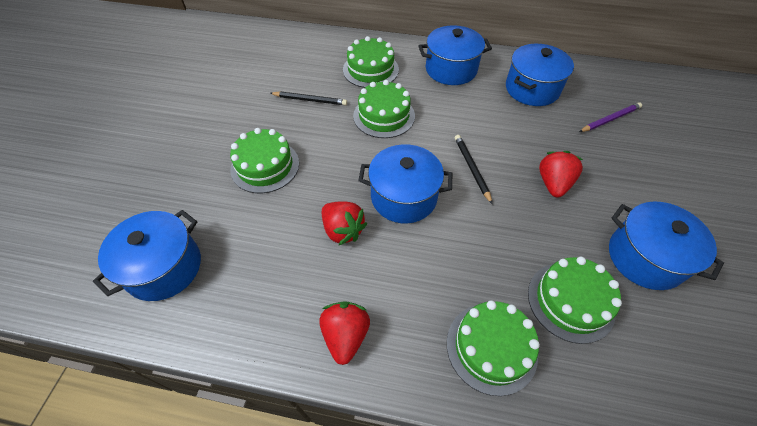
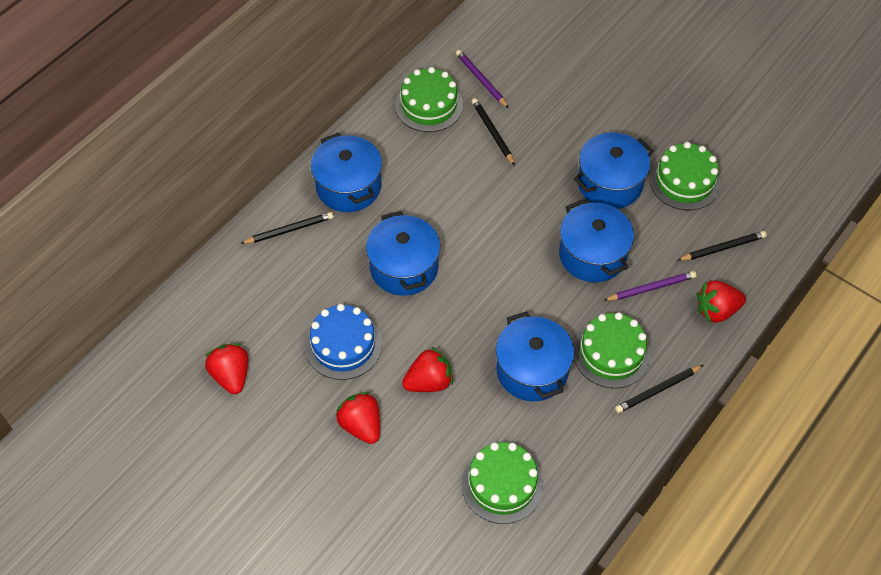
black pencil: 2 -> 4
blue cake: 0 -> 1
green cake: 5 -> 4
purple pencil: 1 -> 2
red strawberry: 3 -> 4

